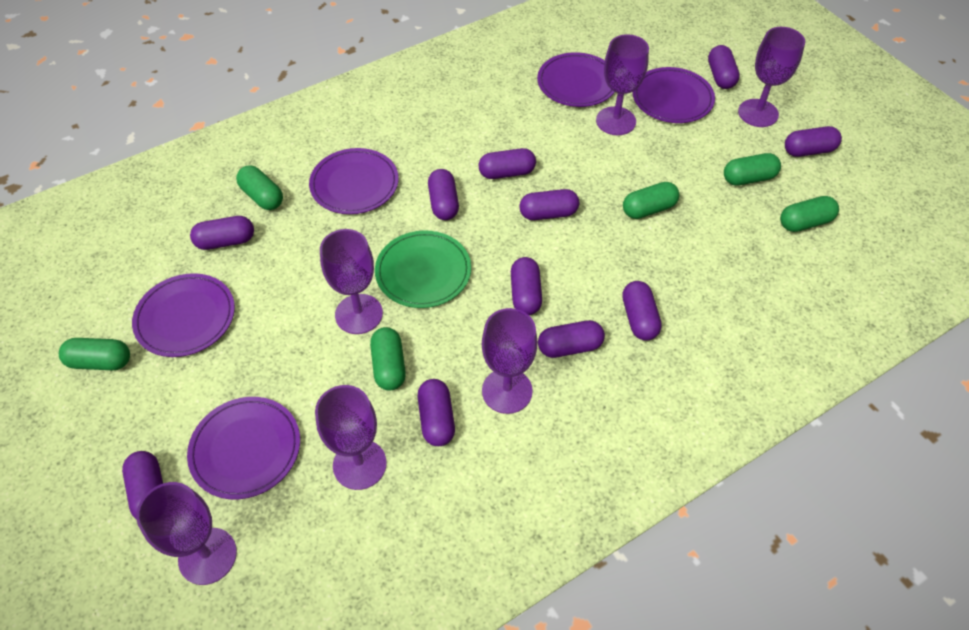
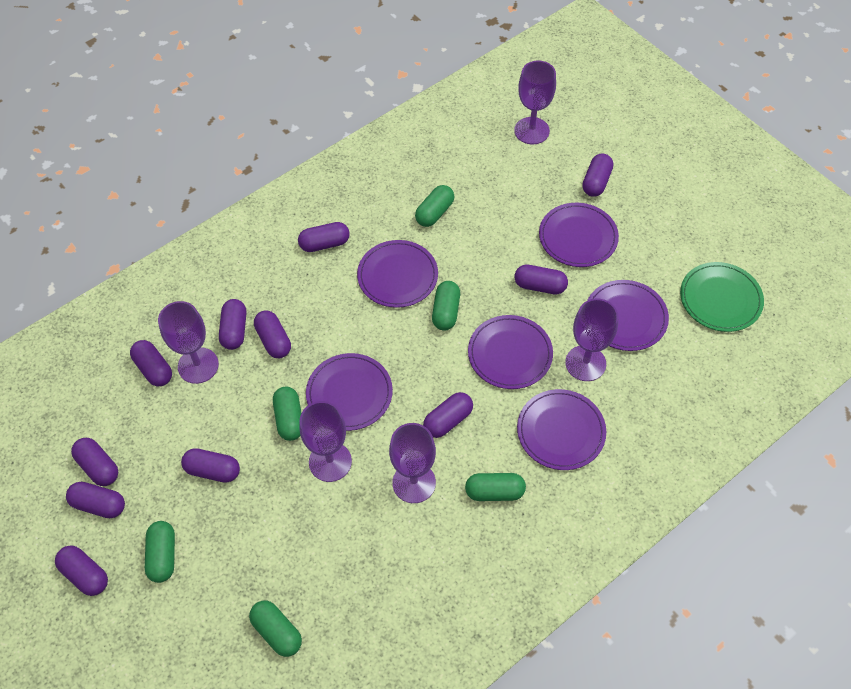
purple goblet: 6 -> 5
purple plate: 5 -> 6

